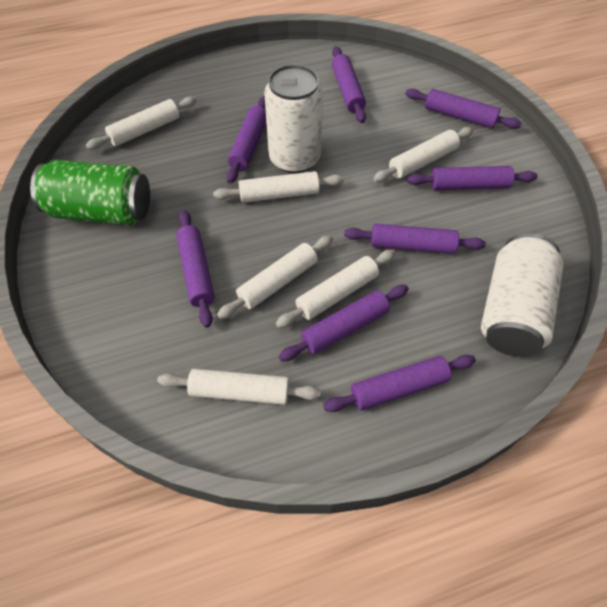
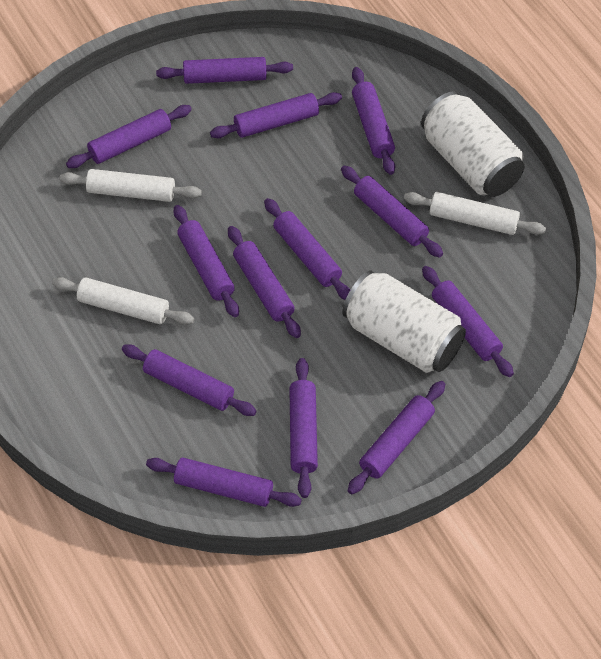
green can: 1 -> 0
purple rolling pin: 8 -> 13
white rolling pin: 6 -> 3

